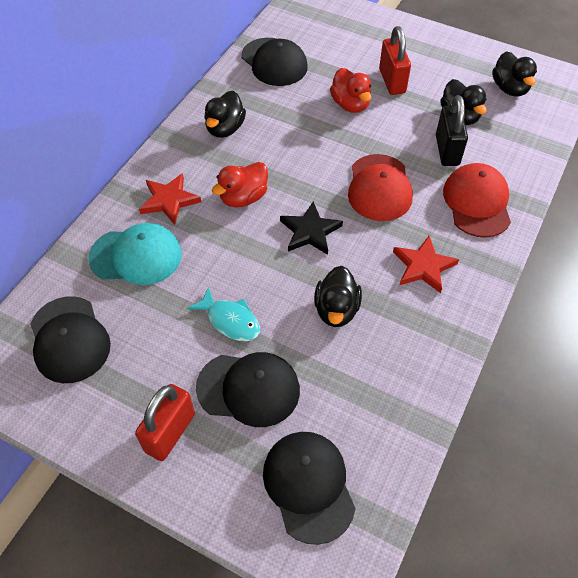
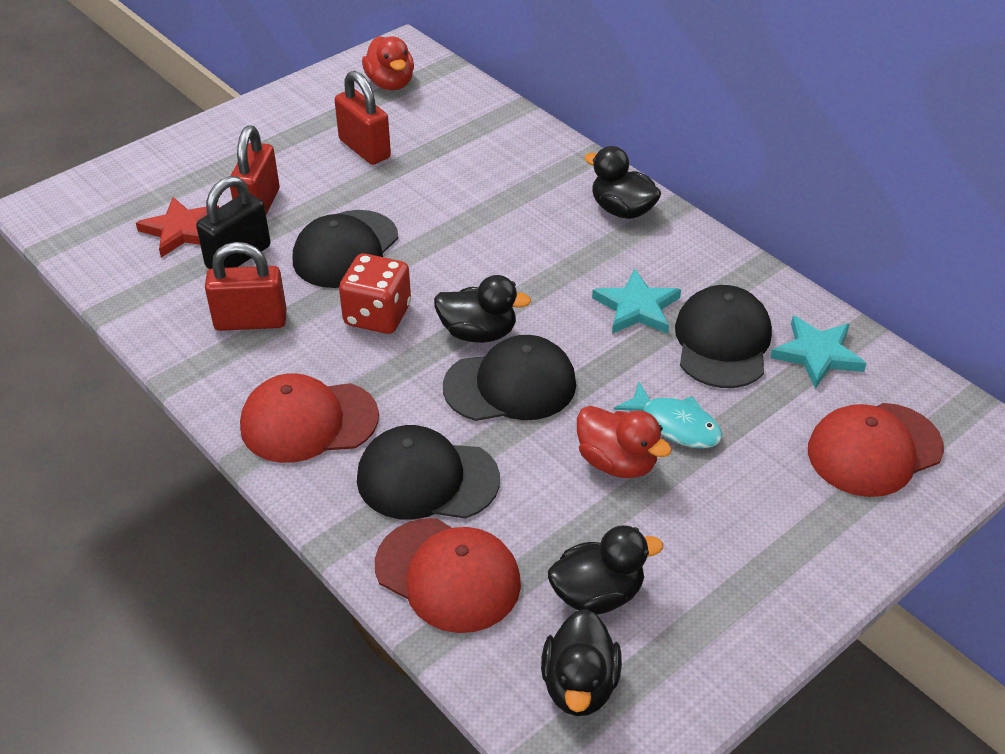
black star: 1 -> 0
red cap: 2 -> 3
red dice: 0 -> 1
red padlock: 2 -> 3
red star: 2 -> 1
turquoise cap: 1 -> 0
turquoise star: 0 -> 2

